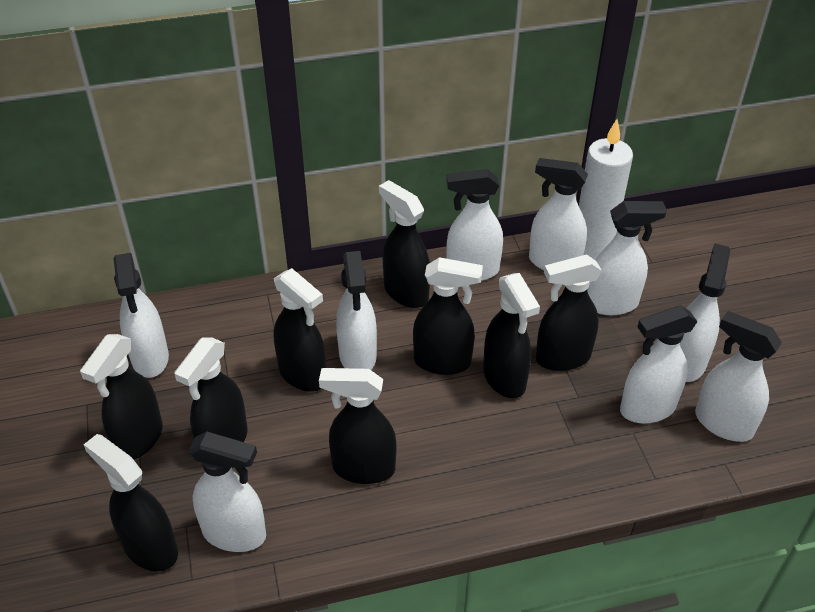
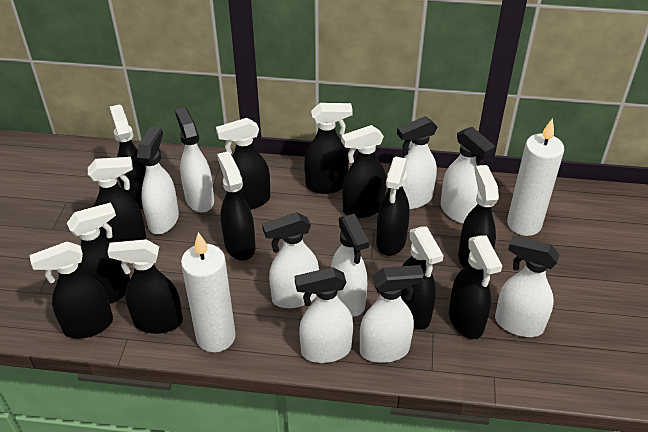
black spray bottle: 9 -> 13
white candle: 1 -> 2

